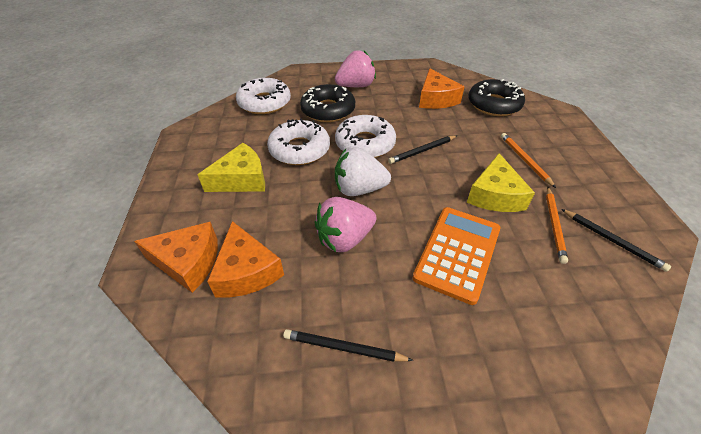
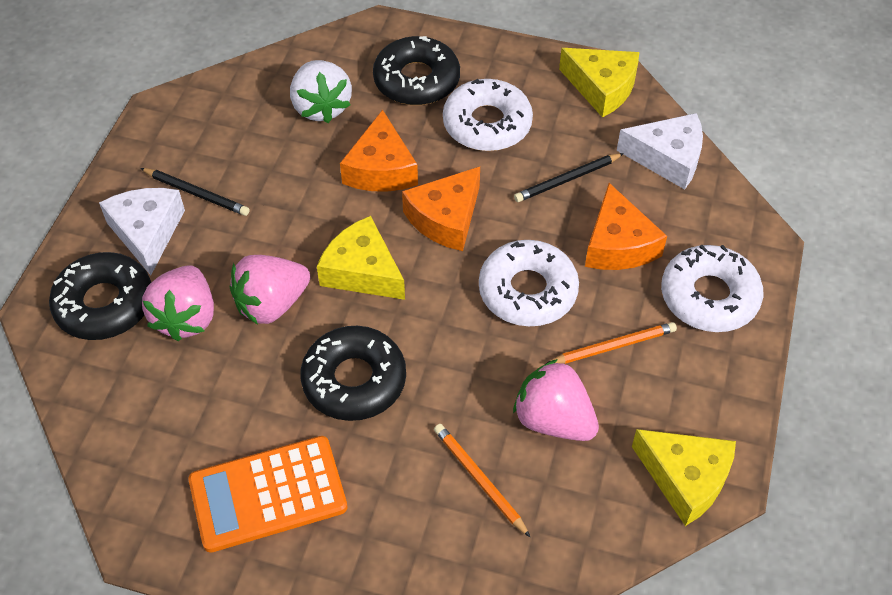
black donut: 2 -> 3
black pencil: 3 -> 2
pink strawberry: 2 -> 3
white cheese: 0 -> 2
yellow cheese: 2 -> 3

